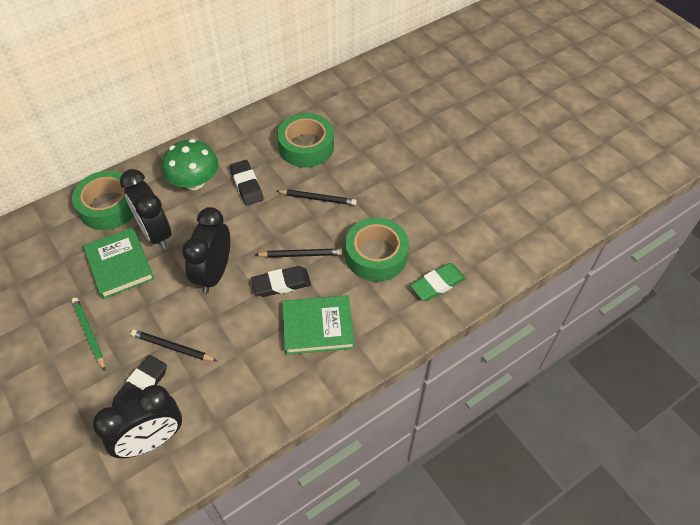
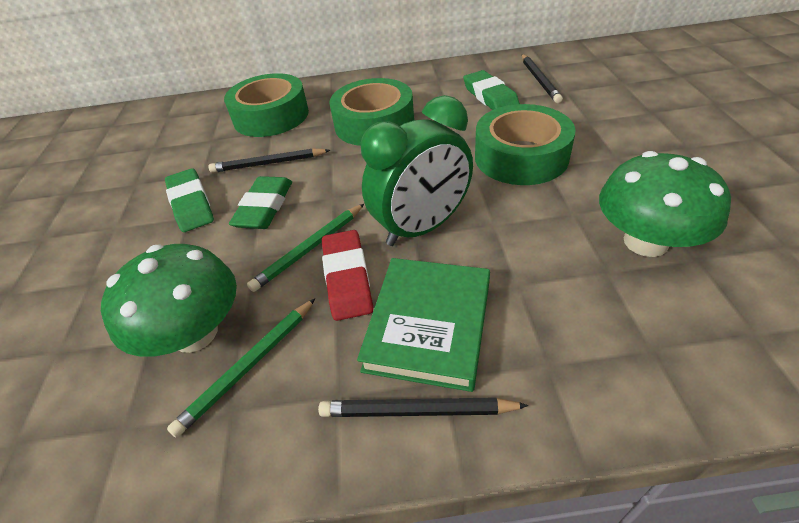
black clock: 3 -> 0
black eraser: 3 -> 0
green book: 2 -> 1
green clock: 0 -> 1
green eraser: 1 -> 3
green mushroom: 1 -> 2
green pencil: 1 -> 2
red eraser: 0 -> 1

